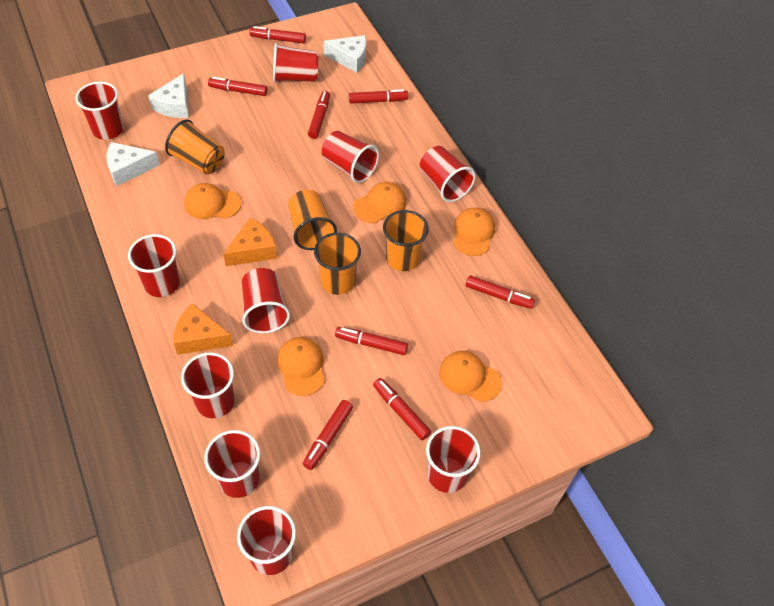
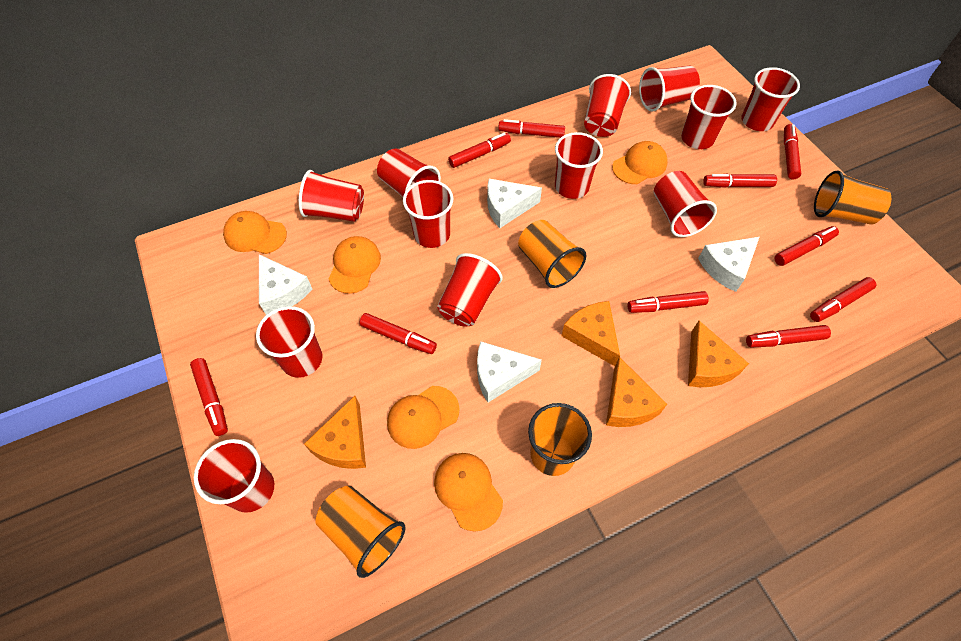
orange cheese: 2 -> 4
red cup: 10 -> 12
red marker: 8 -> 10
white cheese: 3 -> 4

